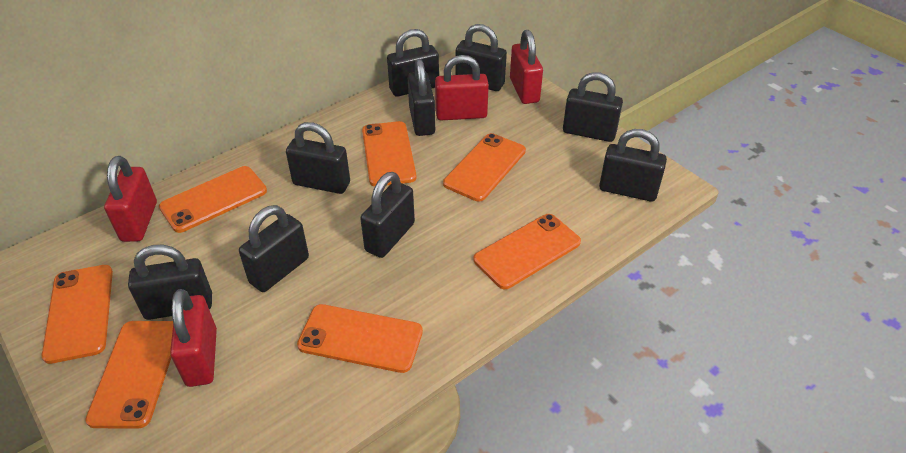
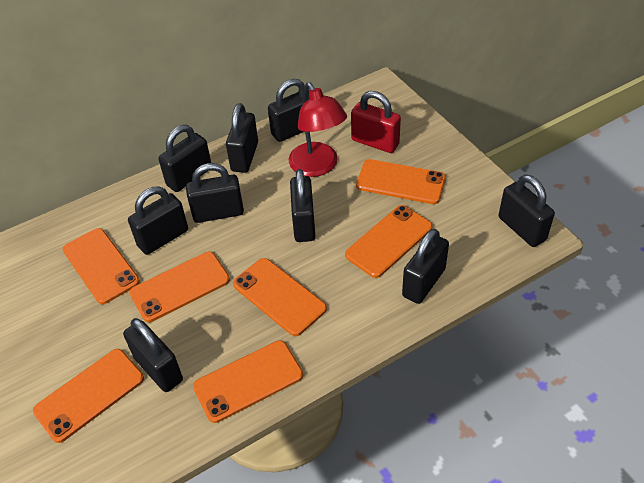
red lamp: 0 -> 1
red padlock: 4 -> 1

